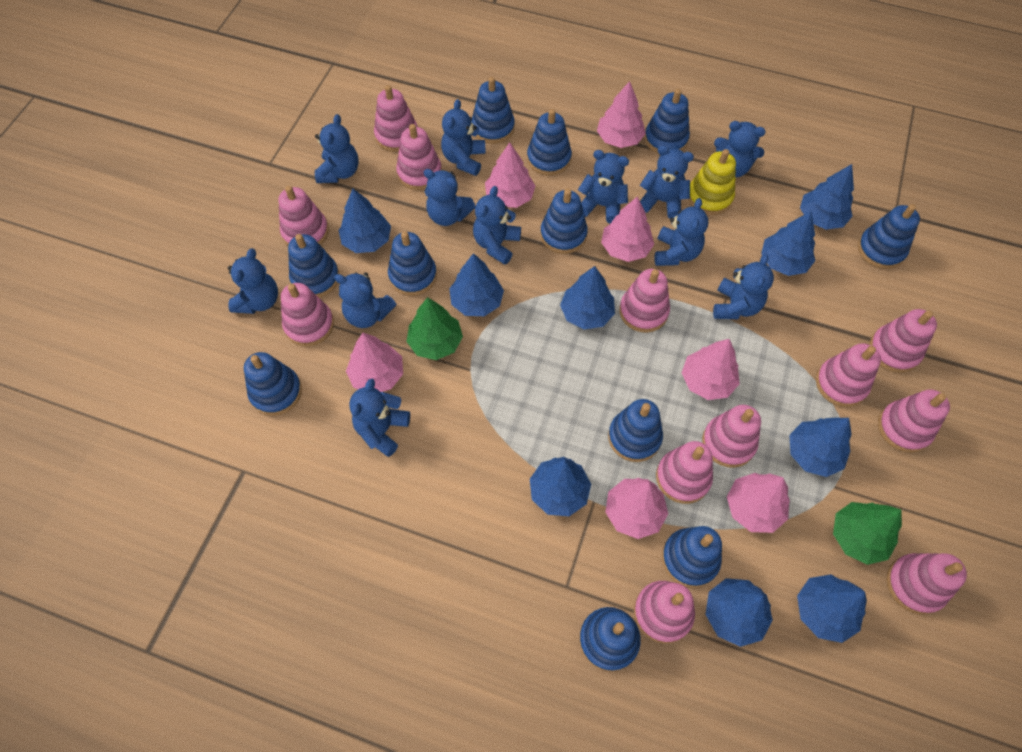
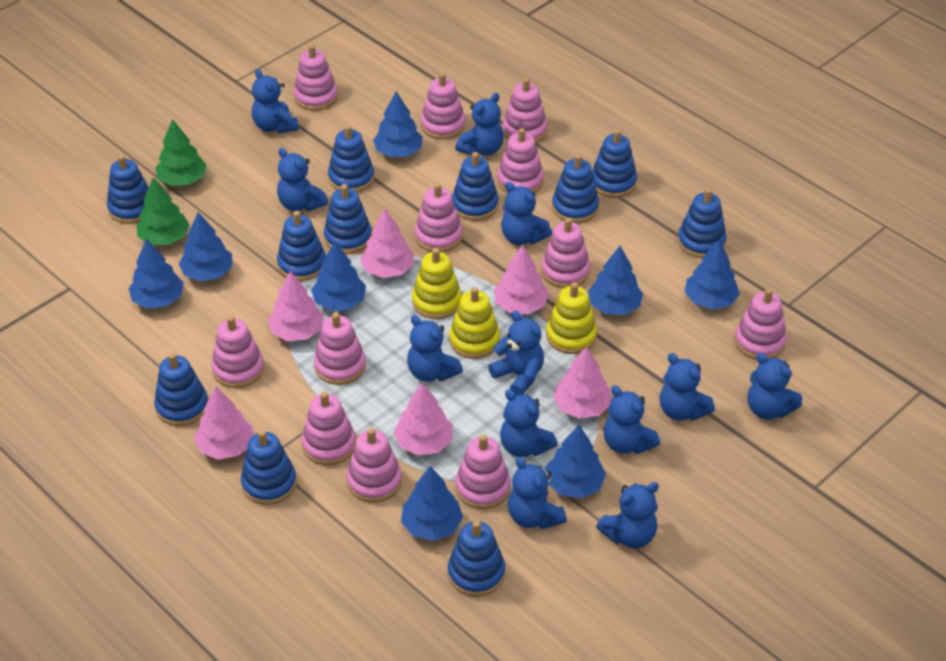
blue tree: 9 -> 8
pink tree: 7 -> 6
yellow stacking toy: 1 -> 3

